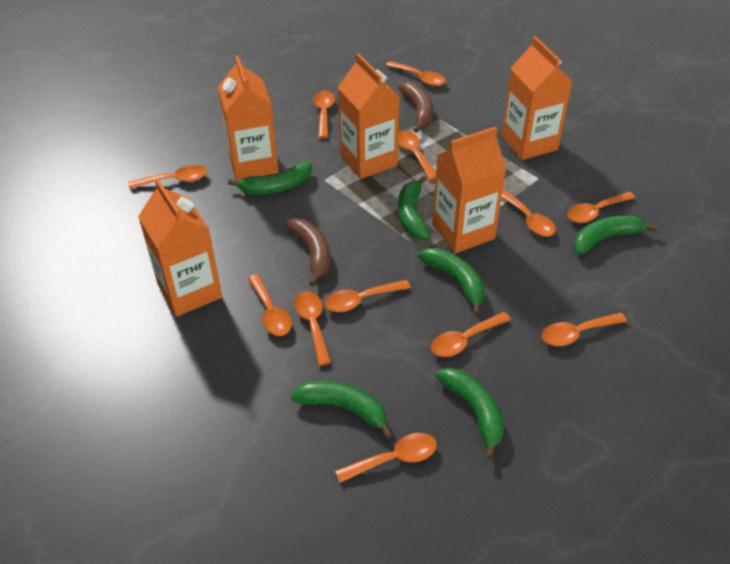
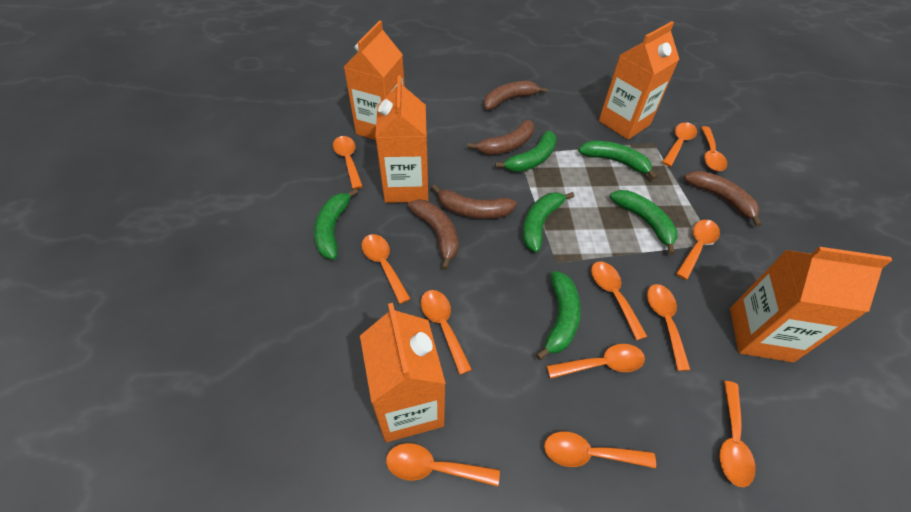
brown banana: 2 -> 5

